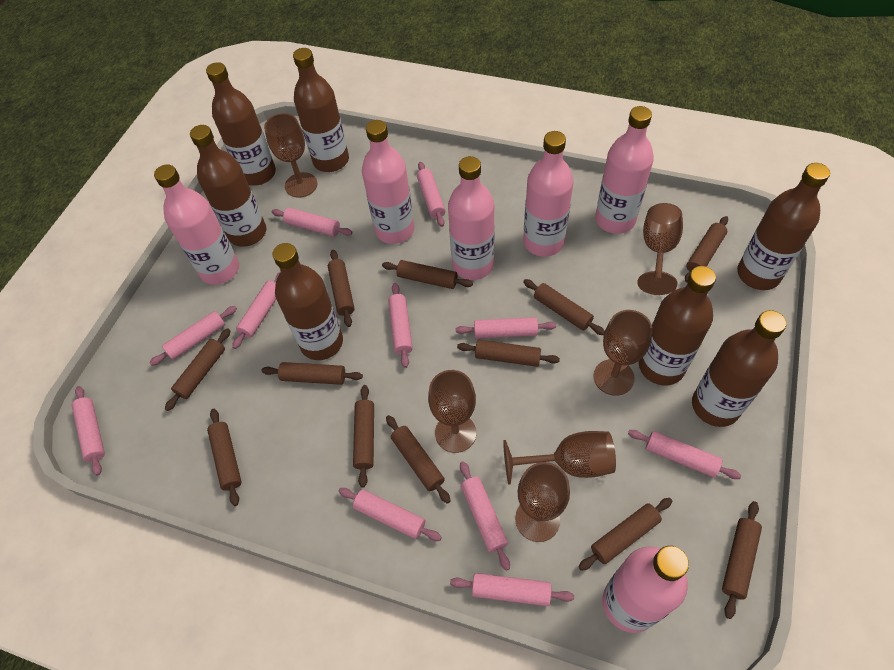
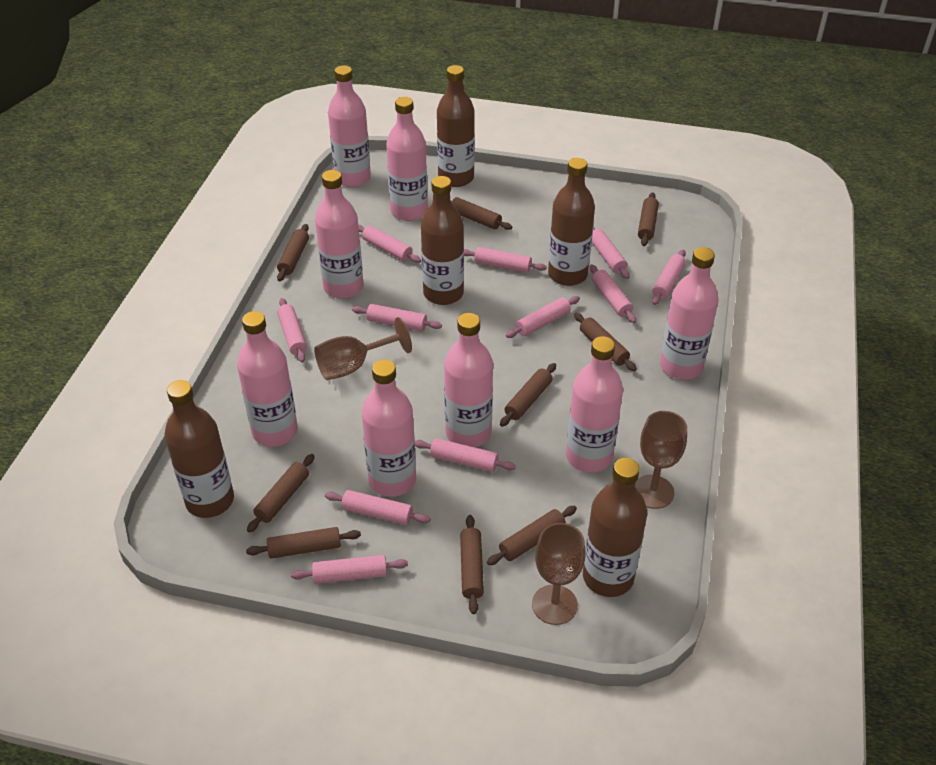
brown bottle: 7 -> 5
brown goblet: 6 -> 3
brown rolling pin: 12 -> 9
pink bottle: 6 -> 8

